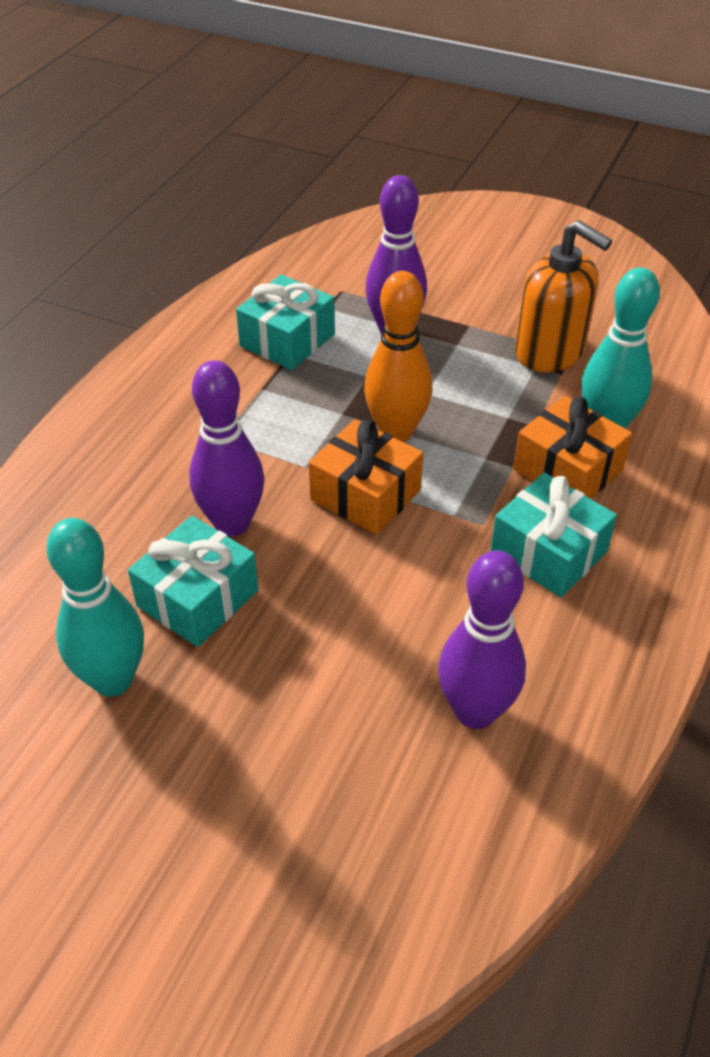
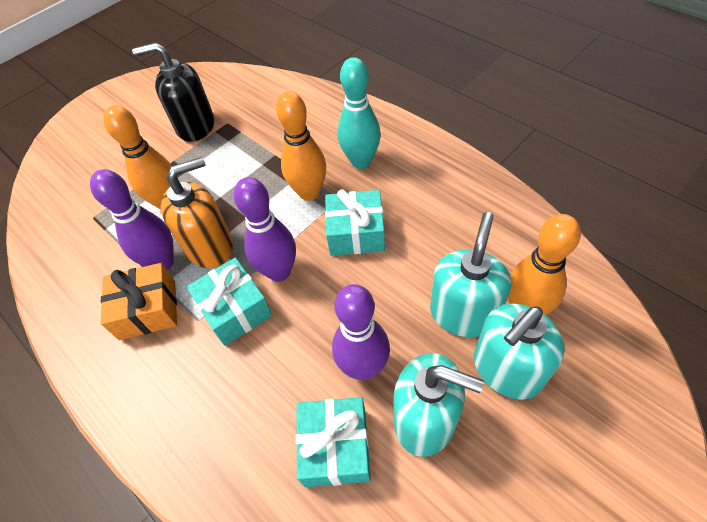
black soap dispenser: 0 -> 1
orange bowling pin: 1 -> 3
orange gift: 2 -> 1
turquoise bowling pin: 2 -> 1
turquoise soap dispenser: 0 -> 3

